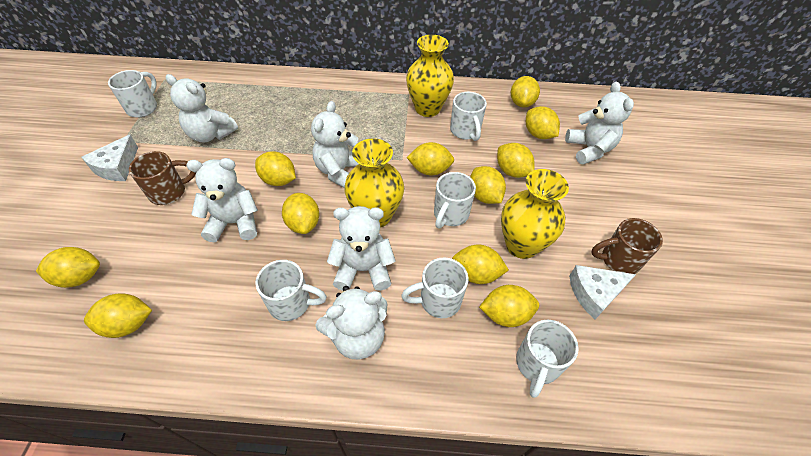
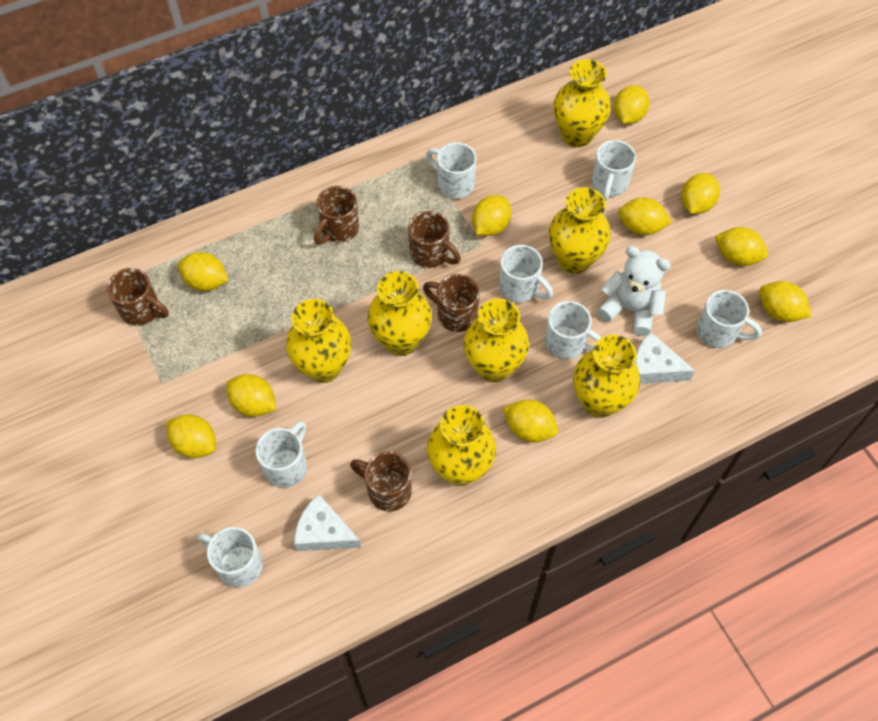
brown mug: 2 -> 5
white mug: 6 -> 7
white teddy bear: 6 -> 1
yellow lemon: 11 -> 10
yellow vase: 3 -> 7

